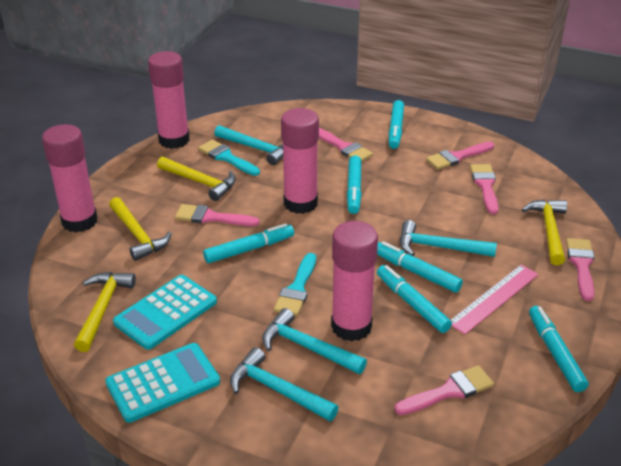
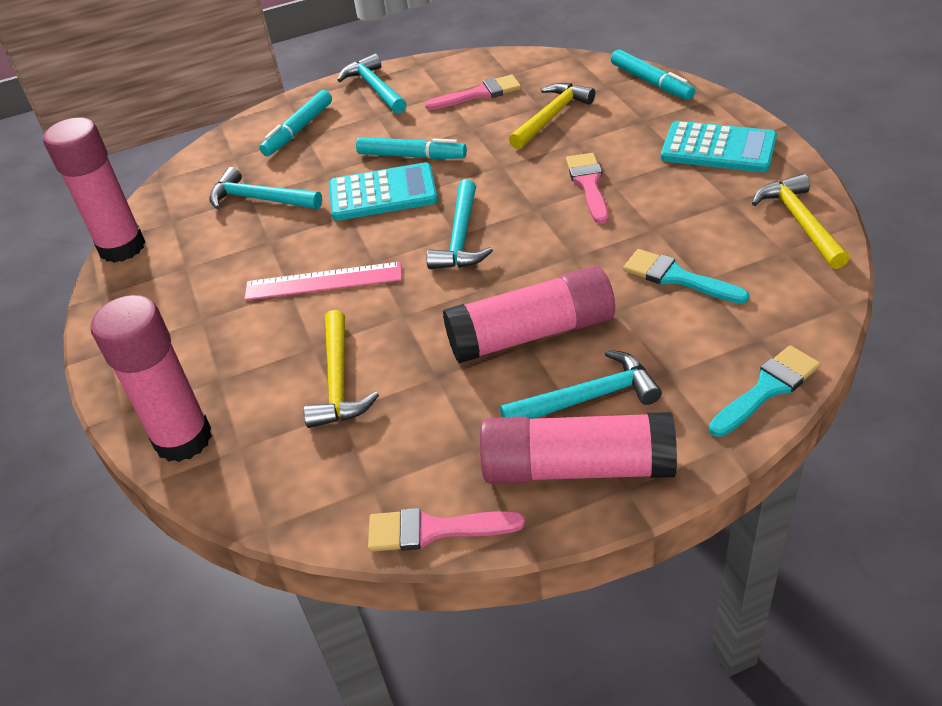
pink brush: 6 -> 3
turquoise marker: 6 -> 3
yellow hammer: 4 -> 3

